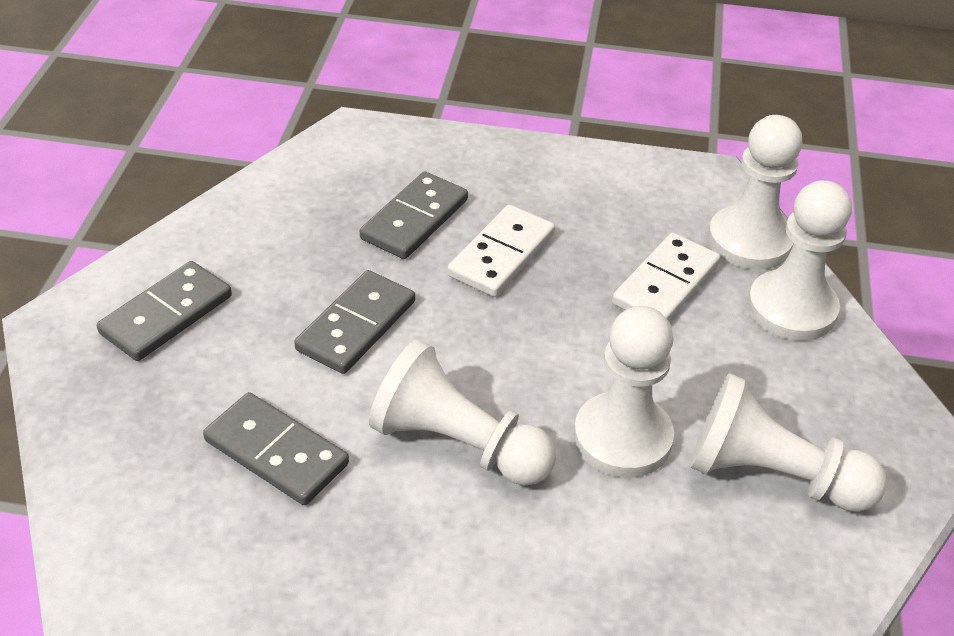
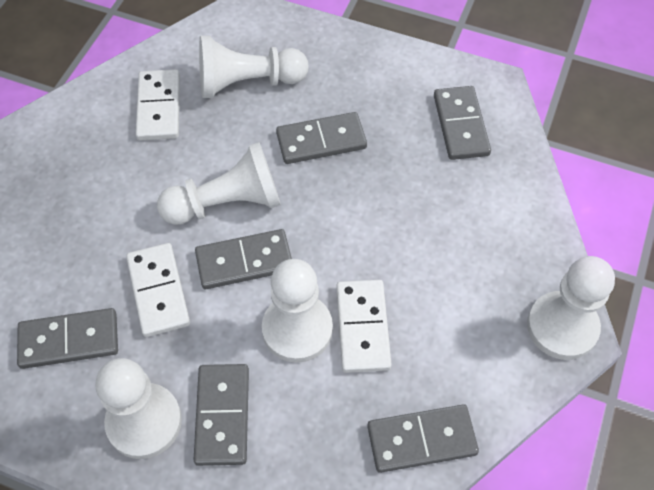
grey domino: 4 -> 6
white domino: 2 -> 3

